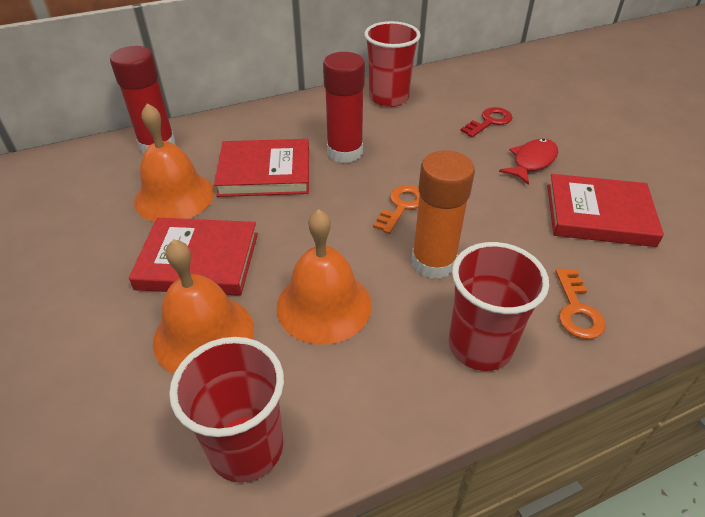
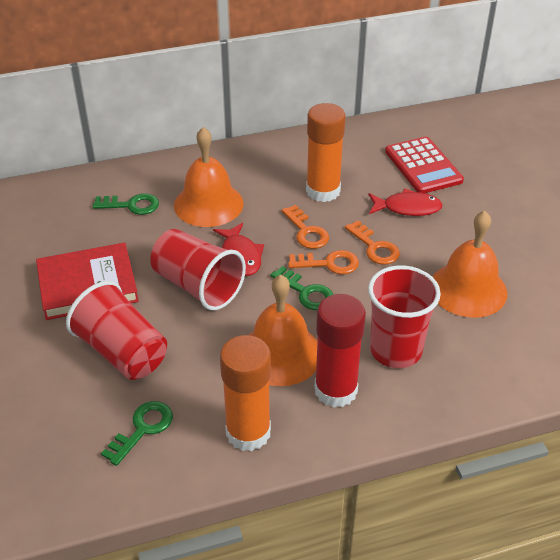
green key: 0 -> 3
orange glue stick: 1 -> 2
orange key: 2 -> 3
red book: 3 -> 1
red calculator: 0 -> 1
red fish: 1 -> 2
red glue stick: 2 -> 1
red key: 1 -> 0

